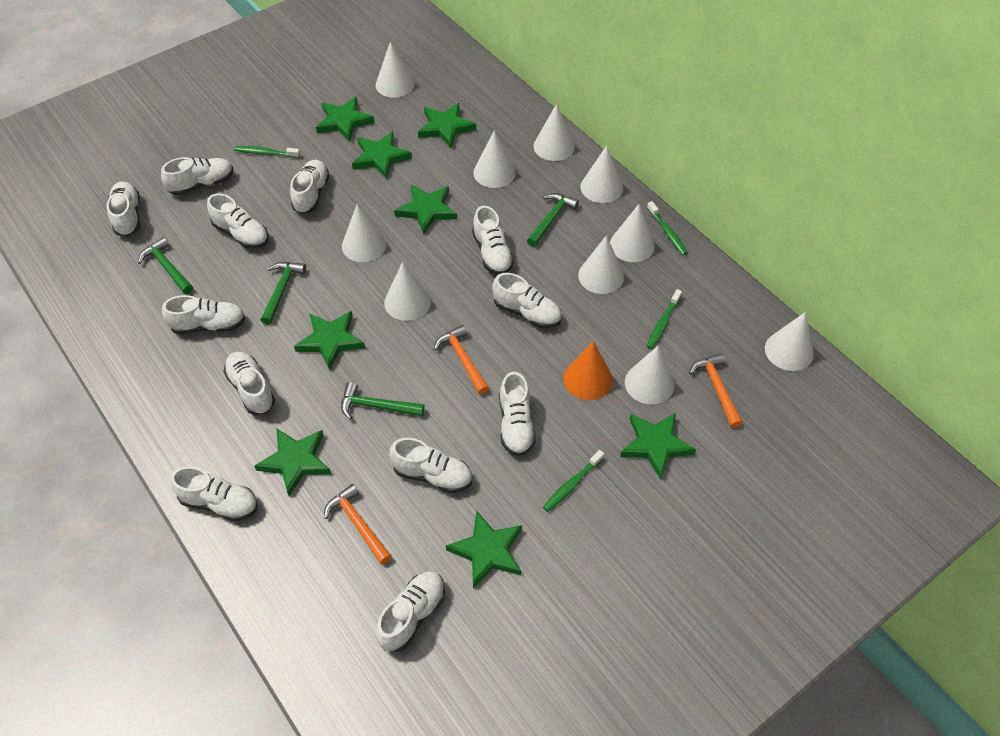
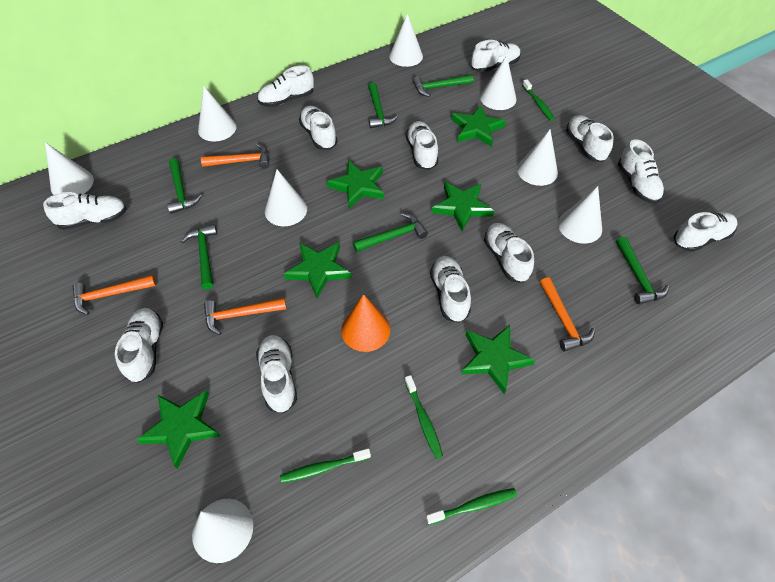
green hammer: 4 -> 6
green star: 8 -> 6
orange hammer: 3 -> 4
white cone: 10 -> 8

